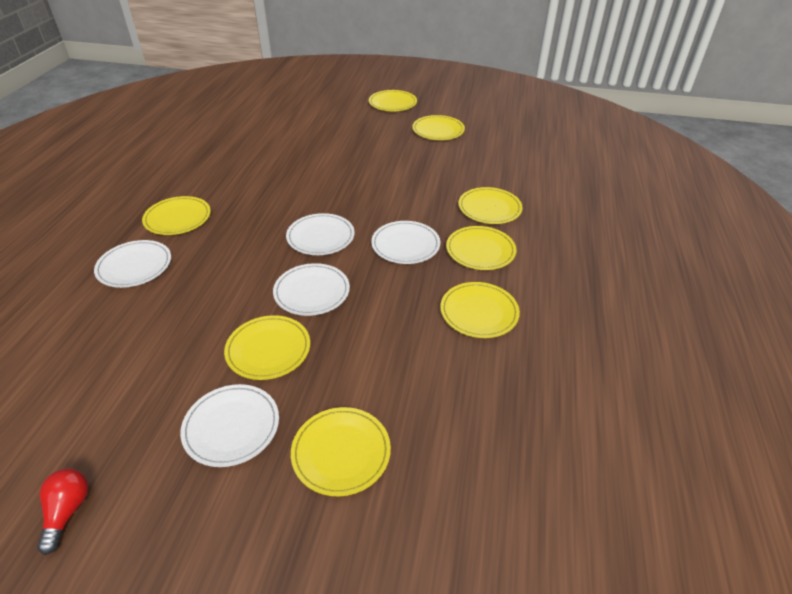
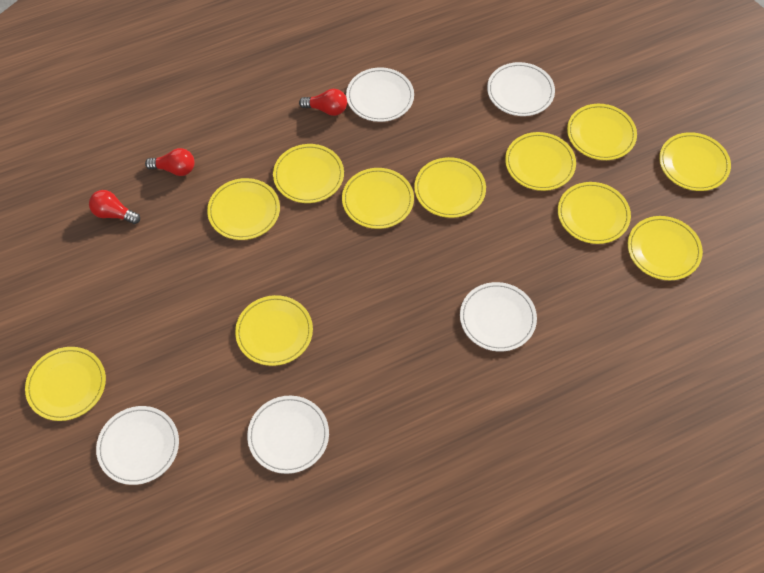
red light bulb: 1 -> 3
yellow plate: 8 -> 11

